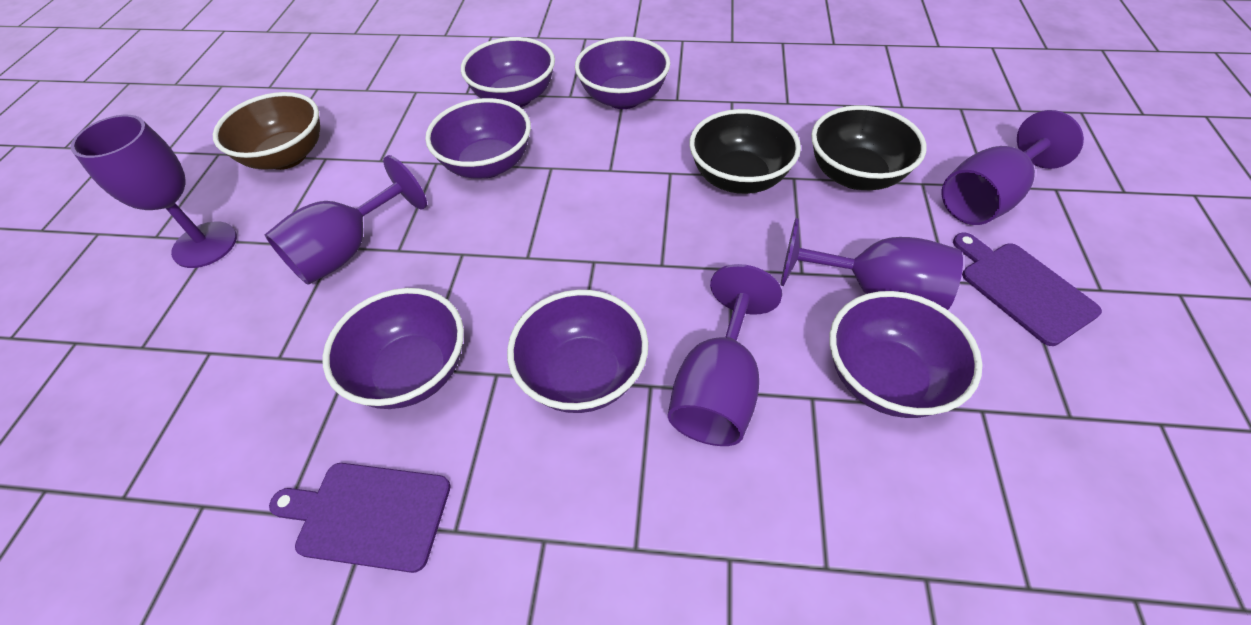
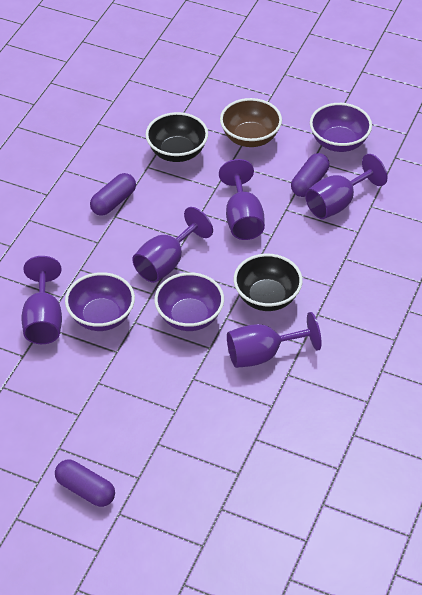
purple bowl: 6 -> 3
purple capsule: 0 -> 3
purple cutting board: 2 -> 0

